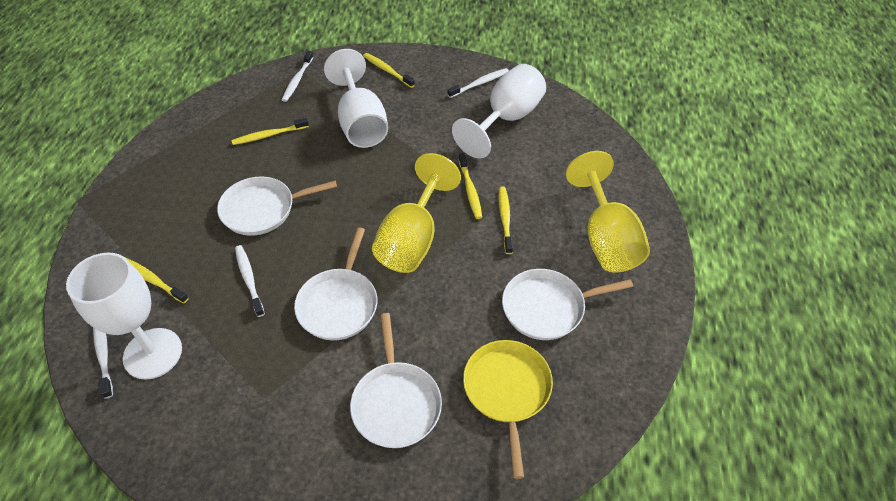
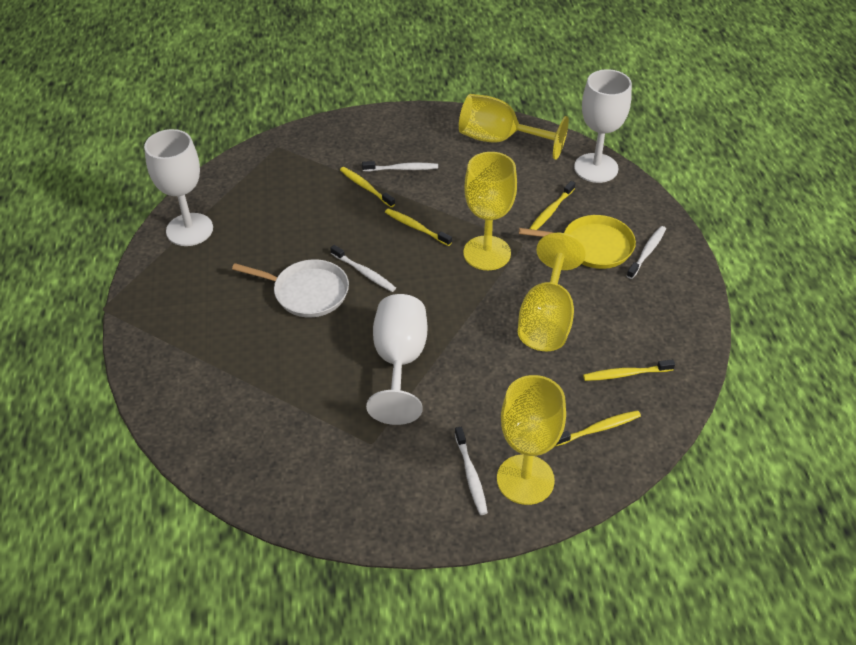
white pan: 4 -> 1
yellow goblet: 2 -> 4

